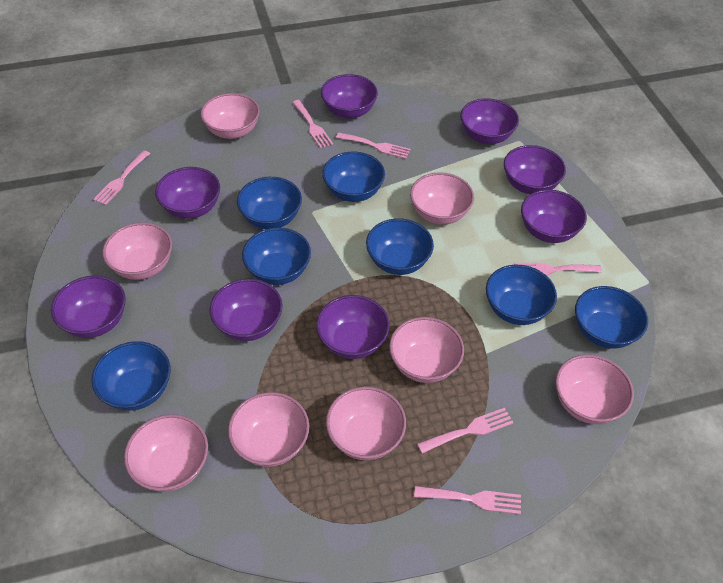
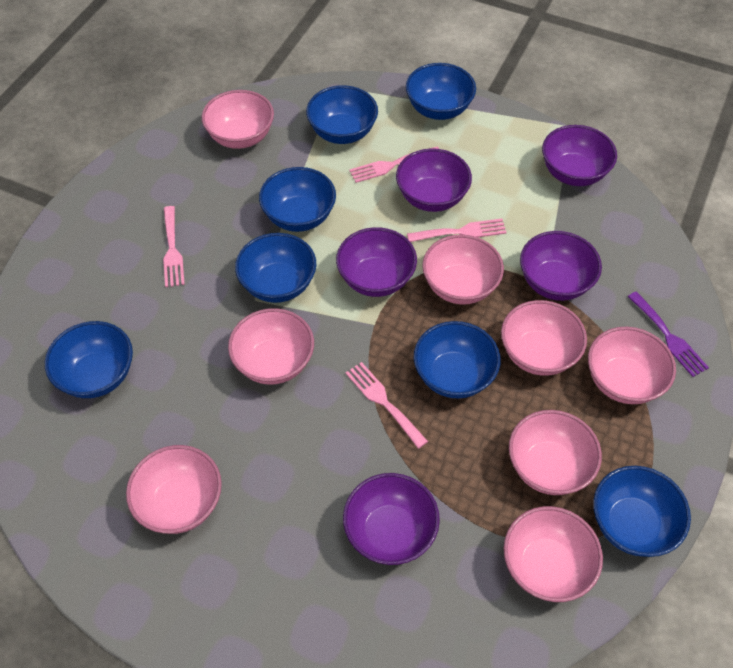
pink fork: 6 -> 4
purple bowl: 8 -> 5
purple fork: 0 -> 1

